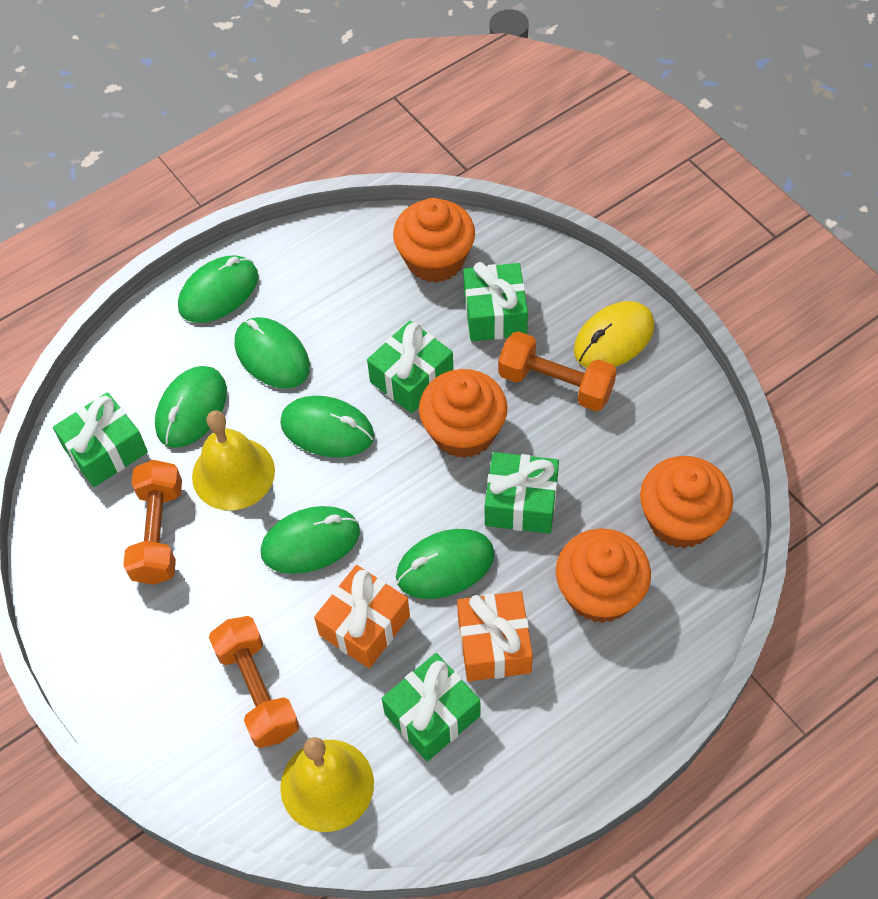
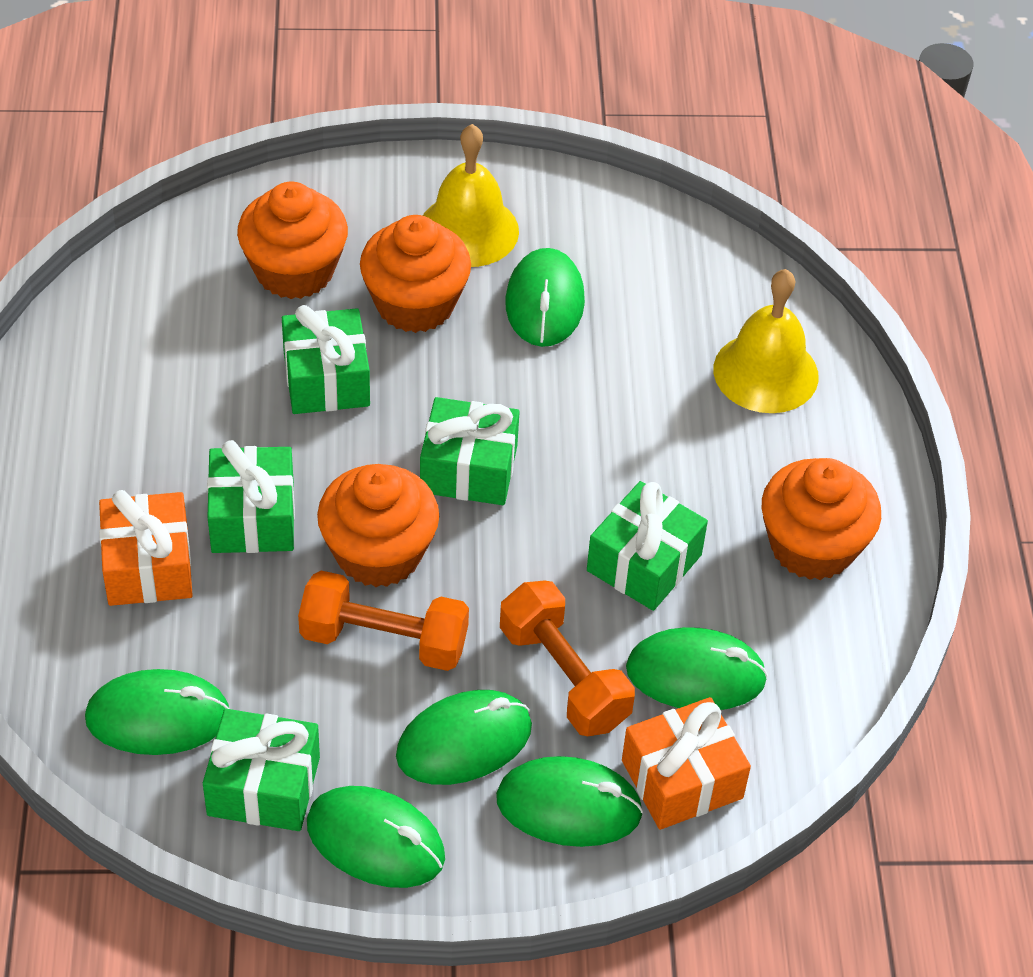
orange dumbbell: 3 -> 2
yellow mouse: 1 -> 0

